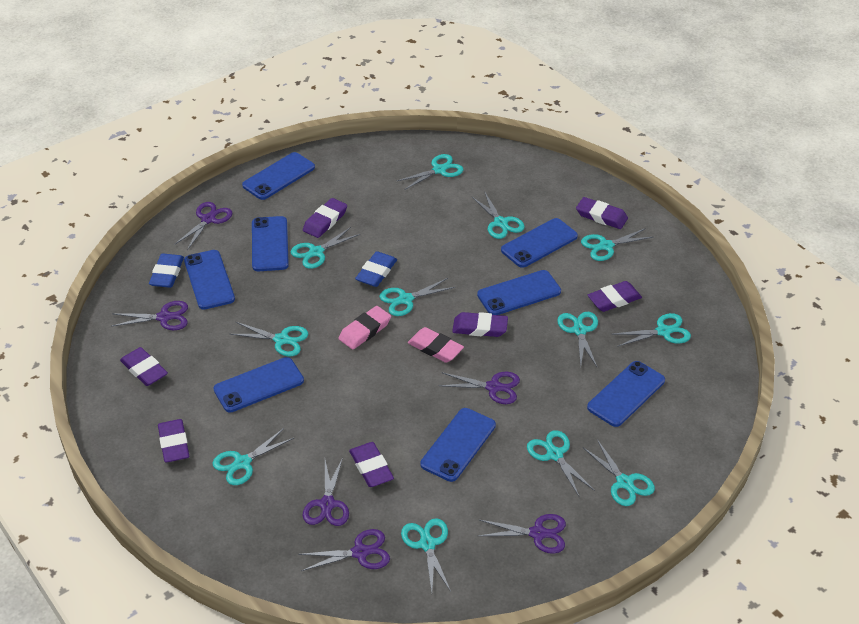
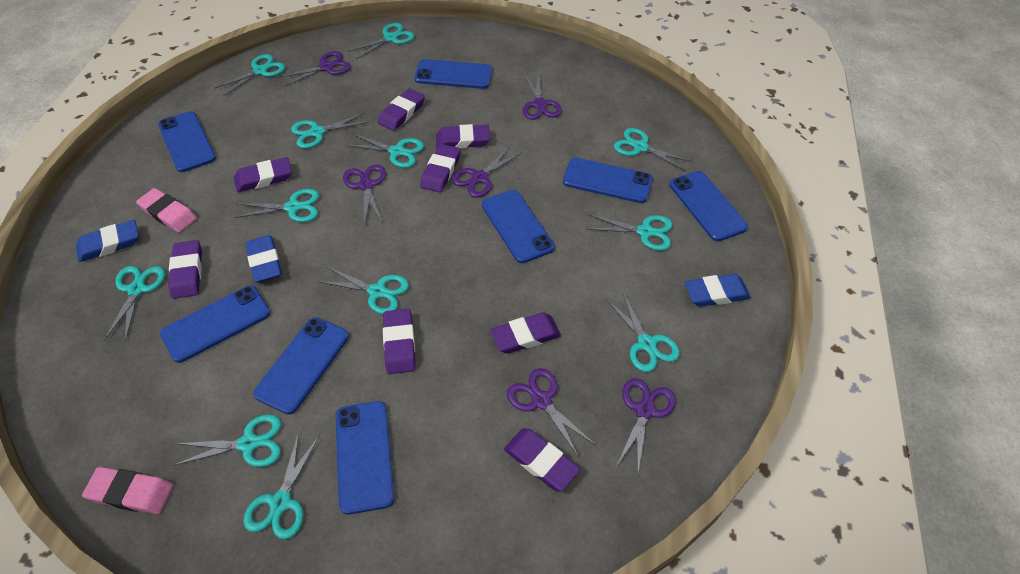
blue eraser: 2 -> 3
purple eraser: 7 -> 8

